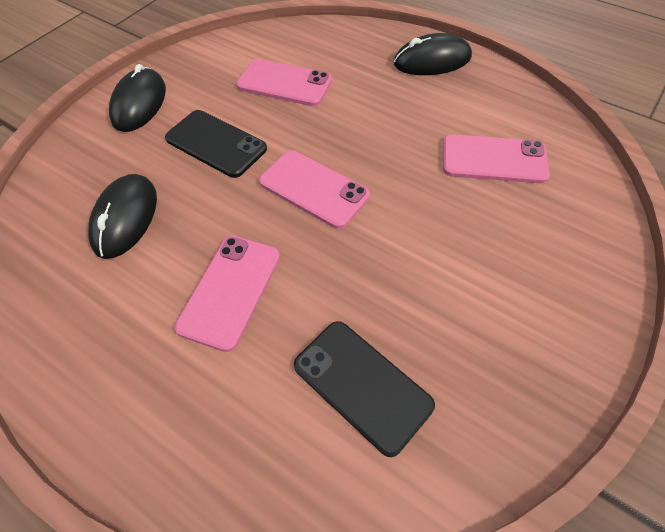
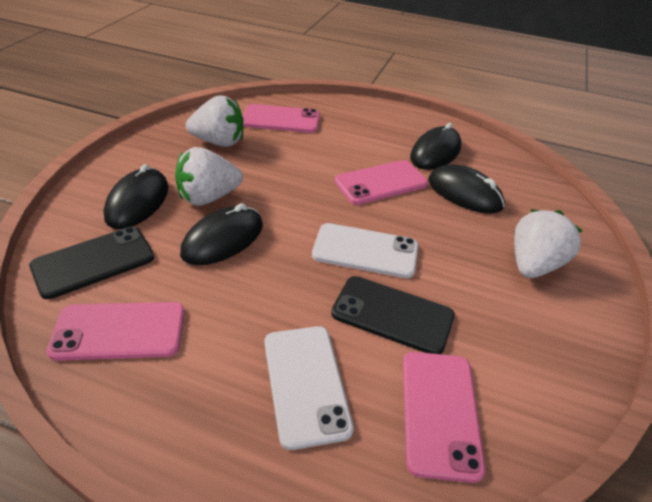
black mouse: 3 -> 4
white phone: 0 -> 2
white strawberry: 0 -> 3

